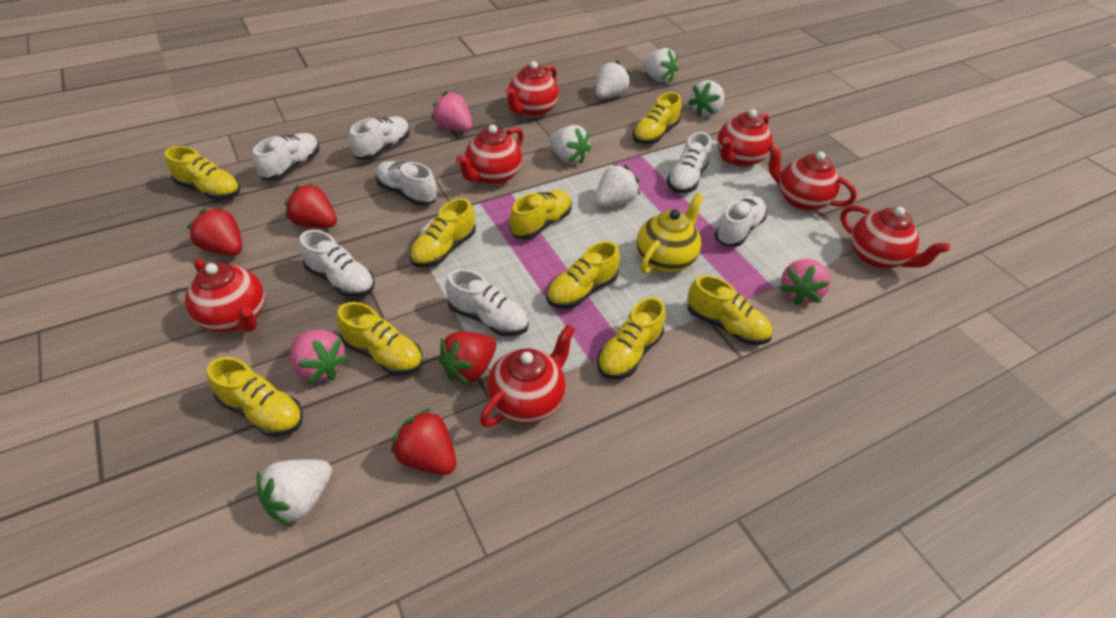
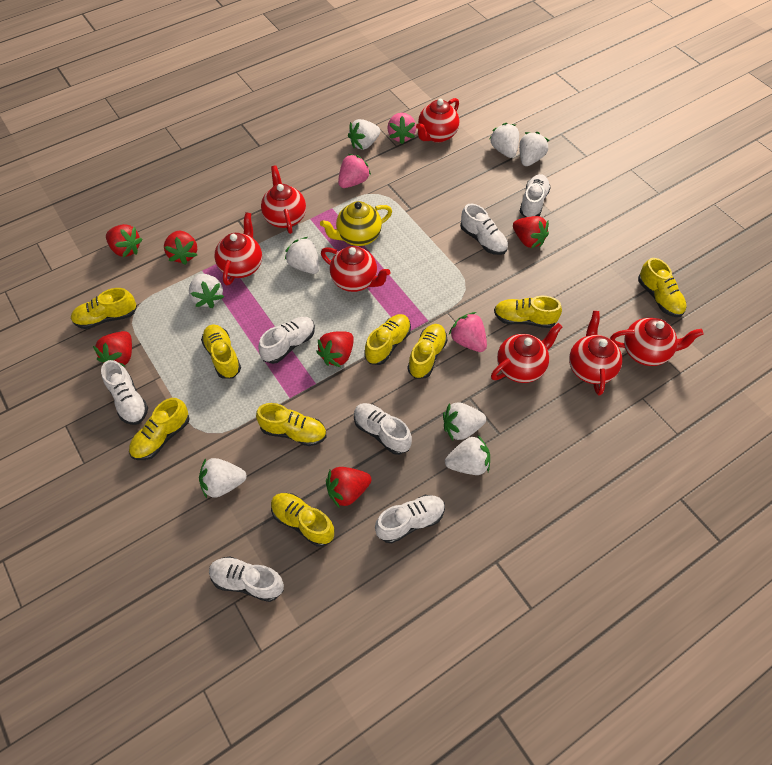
red strawberry: 4 -> 6
white strawberry: 6 -> 8

